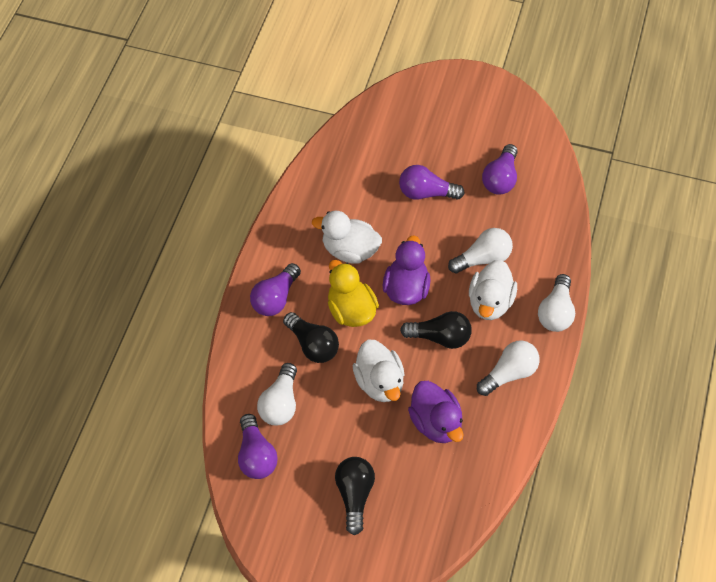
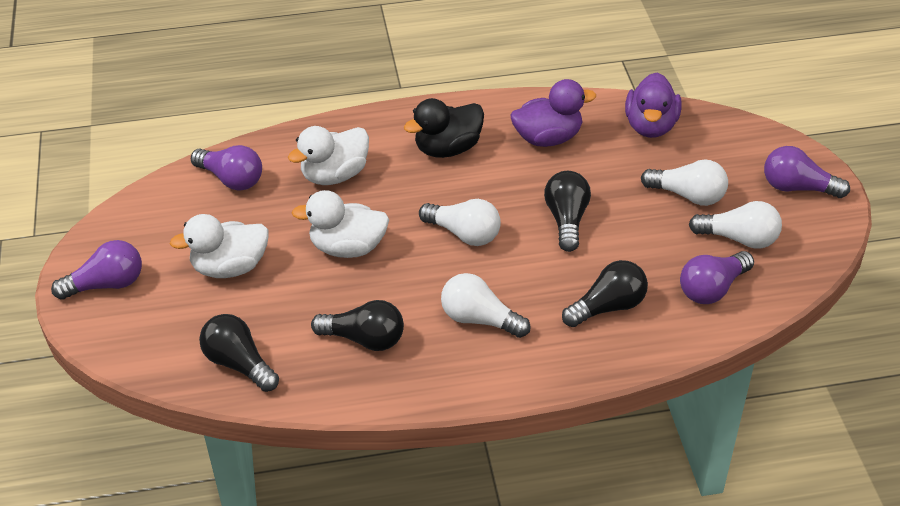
black duck: 0 -> 1
black light bulb: 3 -> 4
yellow duck: 1 -> 0

